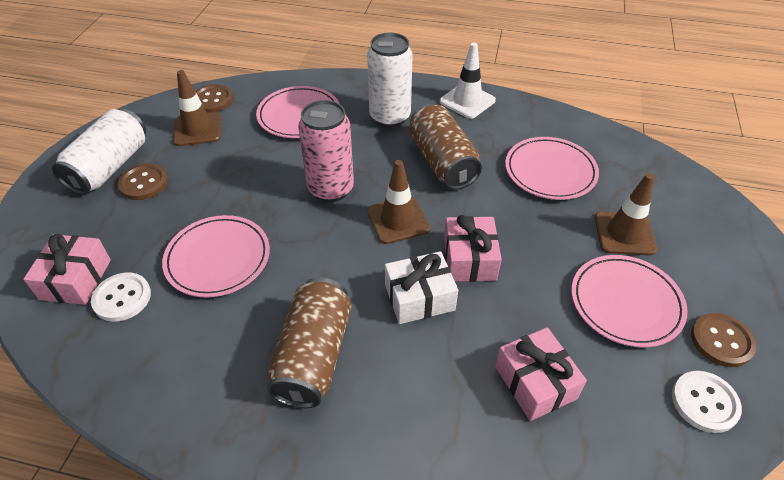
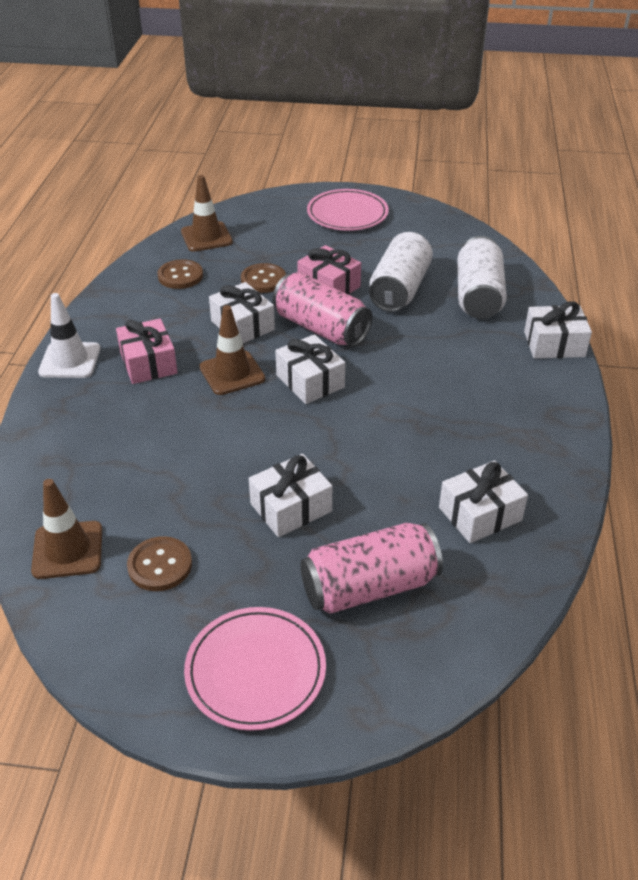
brown can: 2 -> 0
pink can: 1 -> 2
pink gift: 3 -> 2
pink plate: 4 -> 2
white button: 2 -> 0
white gift: 1 -> 5

